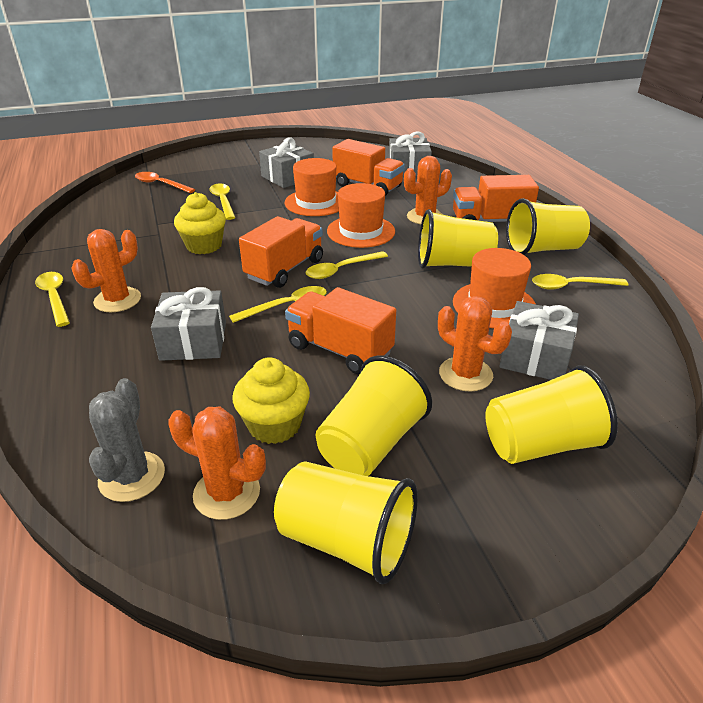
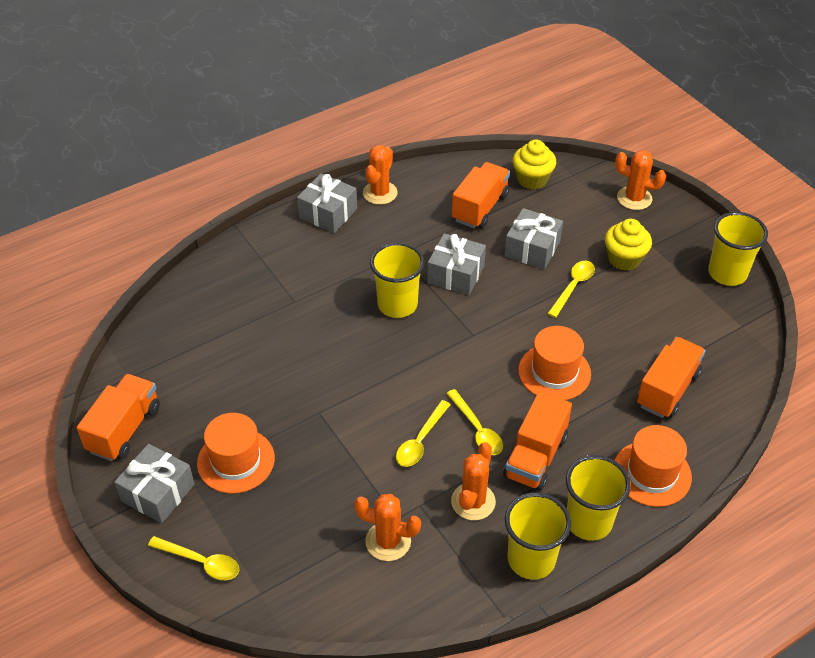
grey cactus: 1 -> 0
orange spoon: 1 -> 0
yellow cup: 5 -> 4
yellow spoon: 5 -> 4

